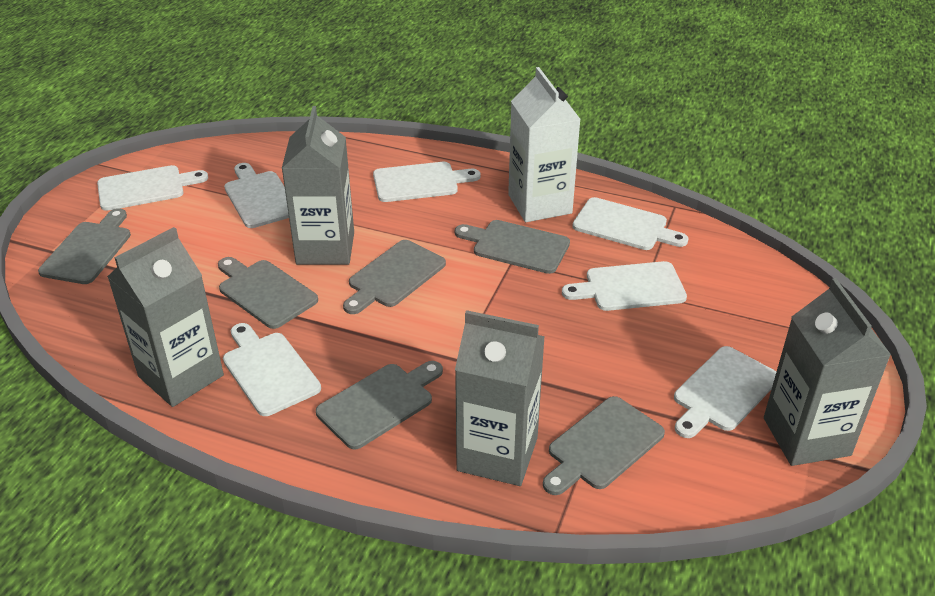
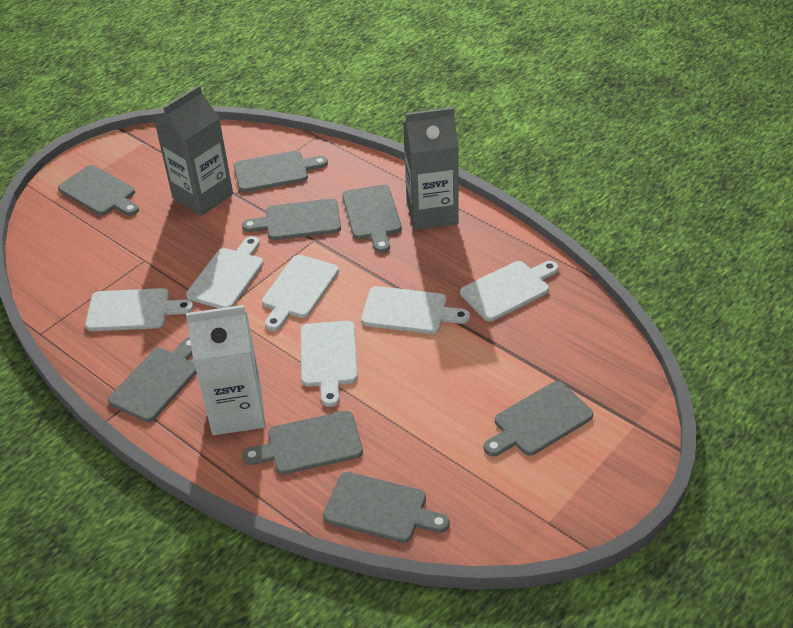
grey carton: 4 -> 2
grey cutting board: 6 -> 8
white cutting board: 7 -> 6

